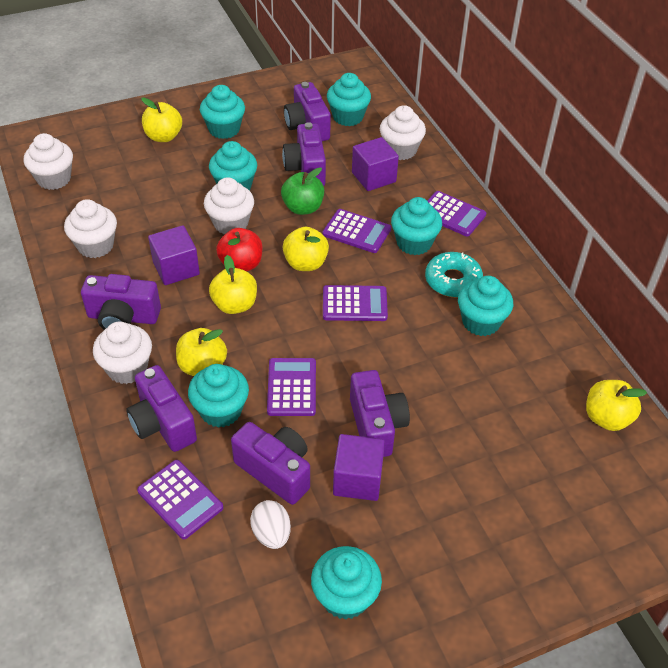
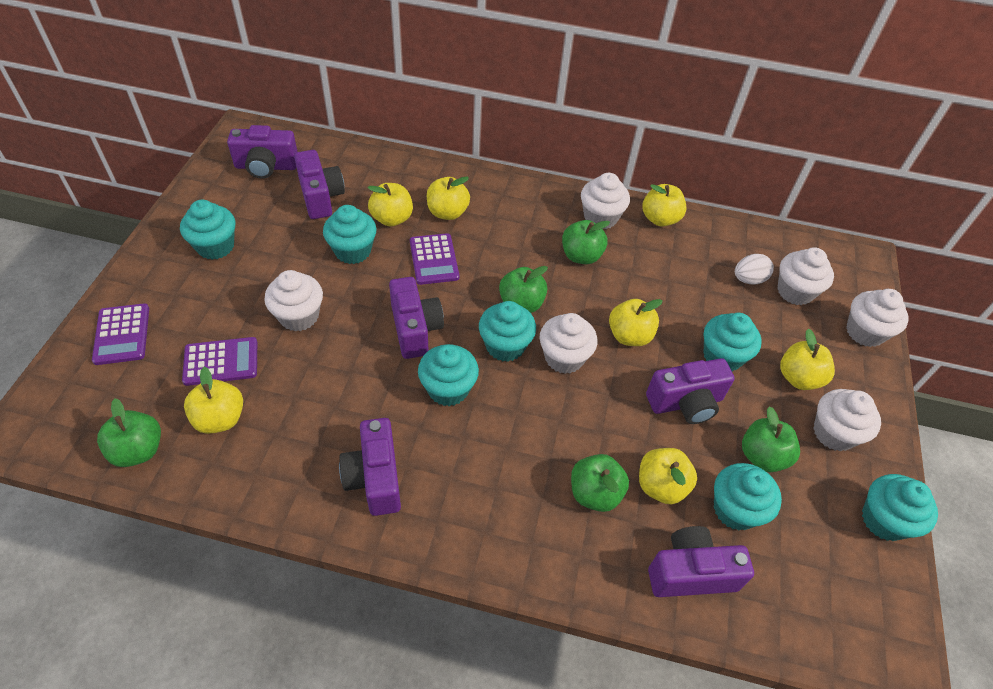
green apple: 1 -> 5
purple calculator: 5 -> 3
purple cube: 3 -> 0
red apple: 1 -> 0
turquoise donut: 1 -> 0
white cupcake: 5 -> 6
yellow apple: 5 -> 7

